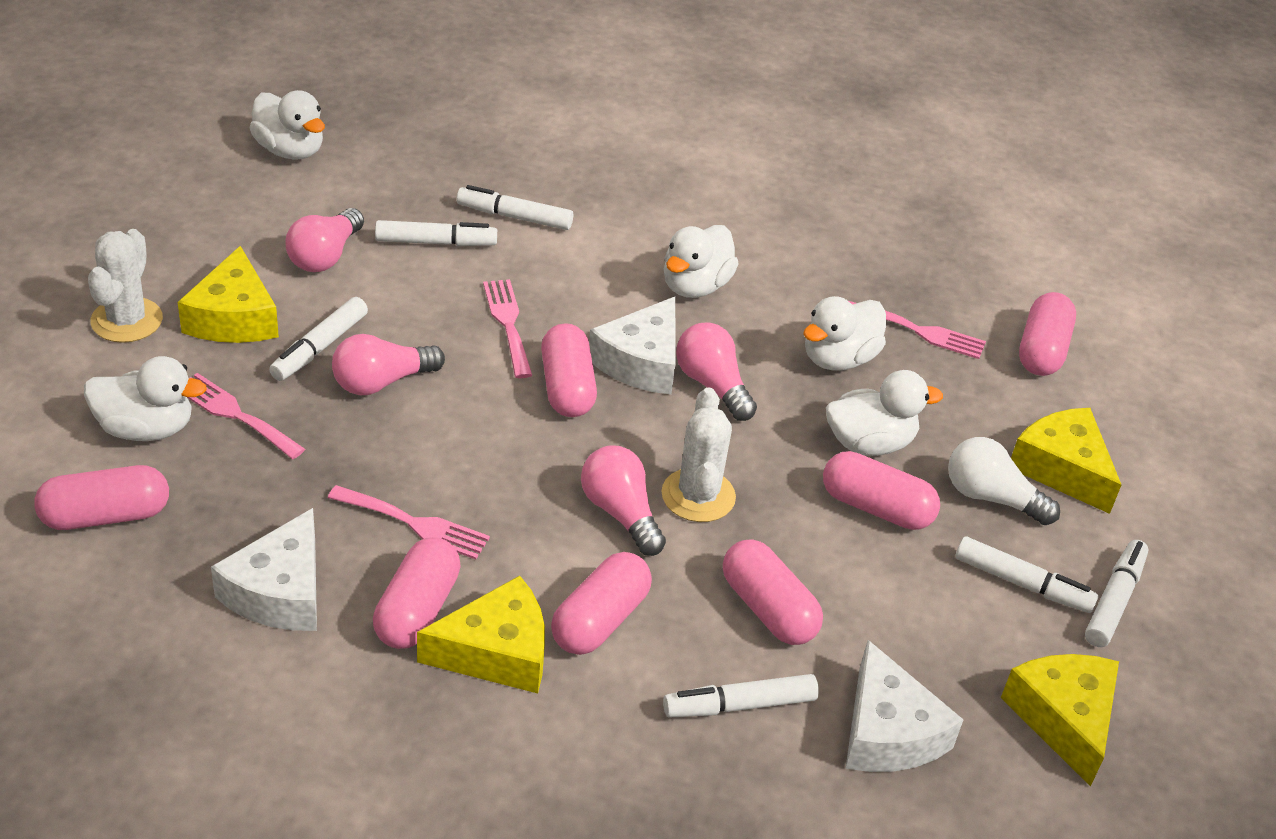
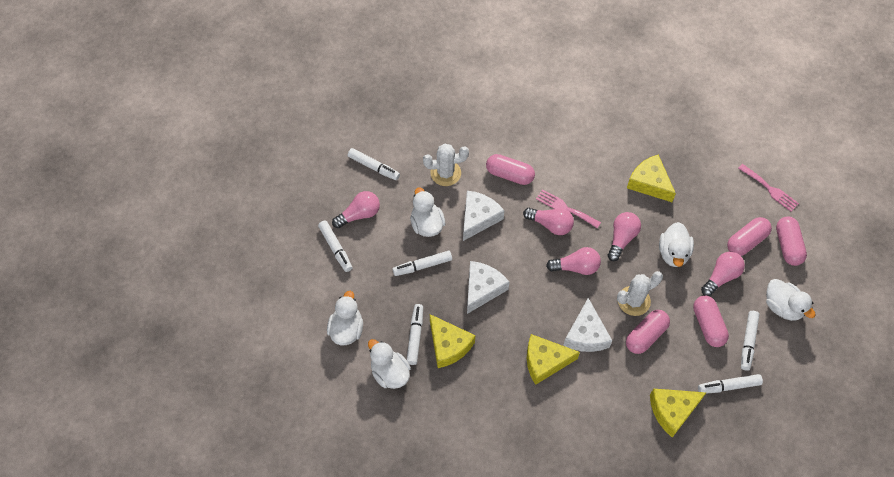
pink capsule: 7 -> 5
pink fork: 4 -> 2
pink light bulb: 4 -> 5
white light bulb: 1 -> 0

